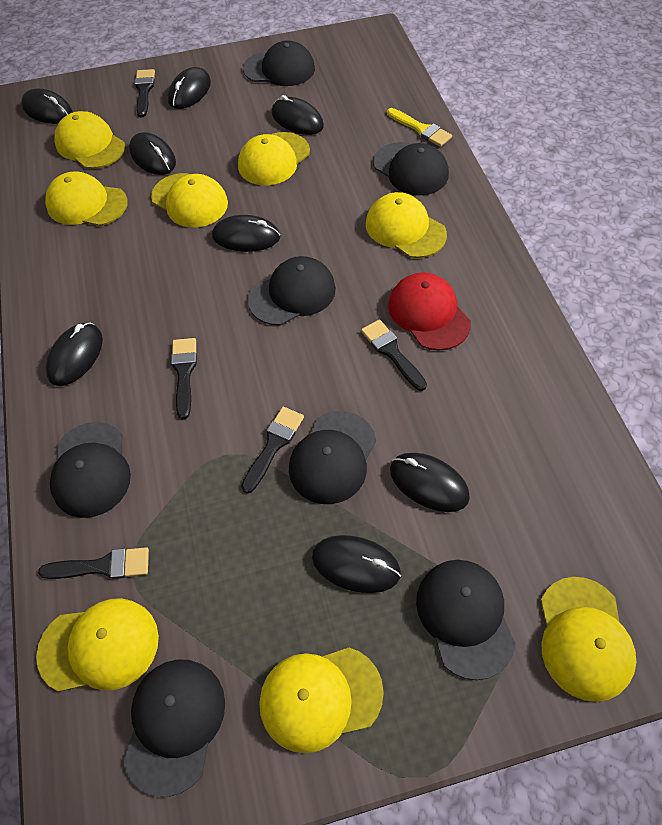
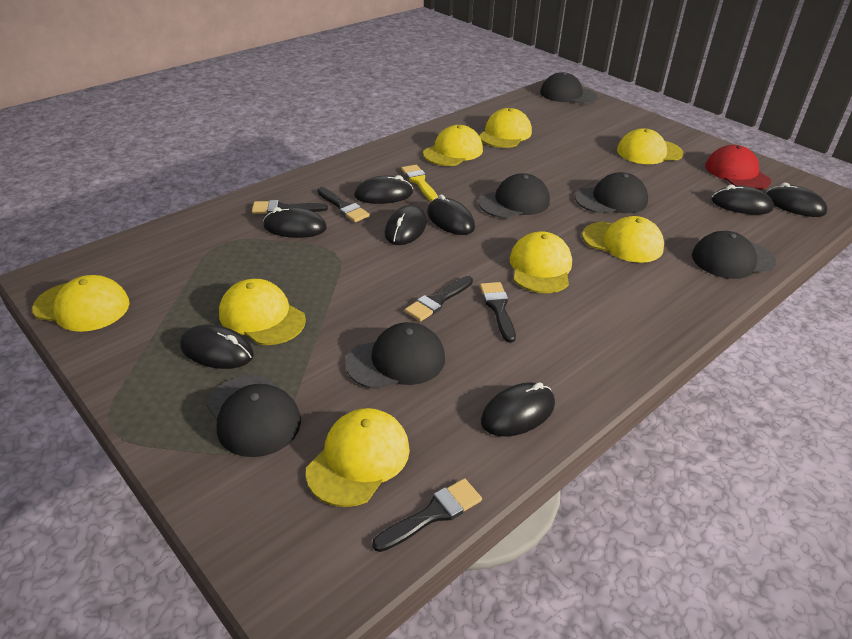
black cap: 7 -> 6

